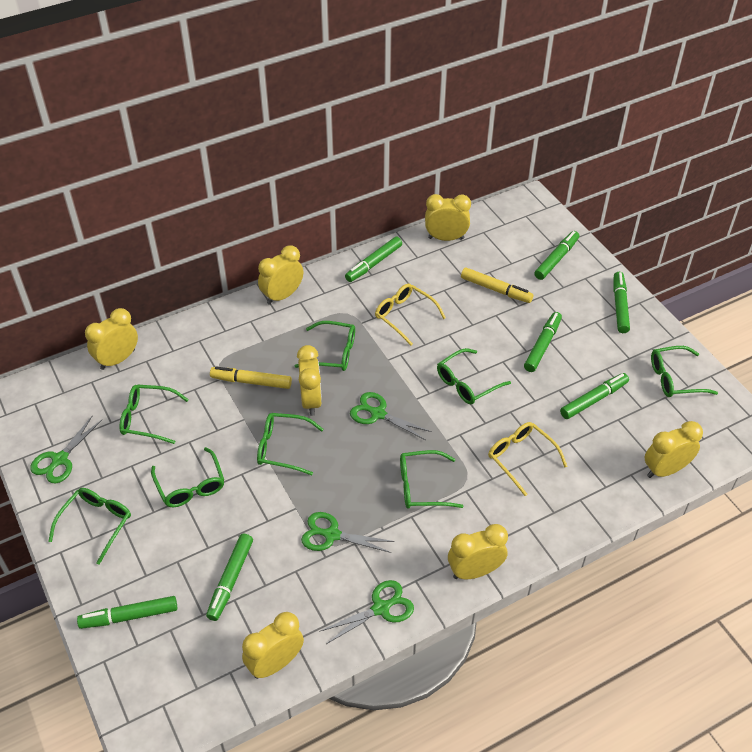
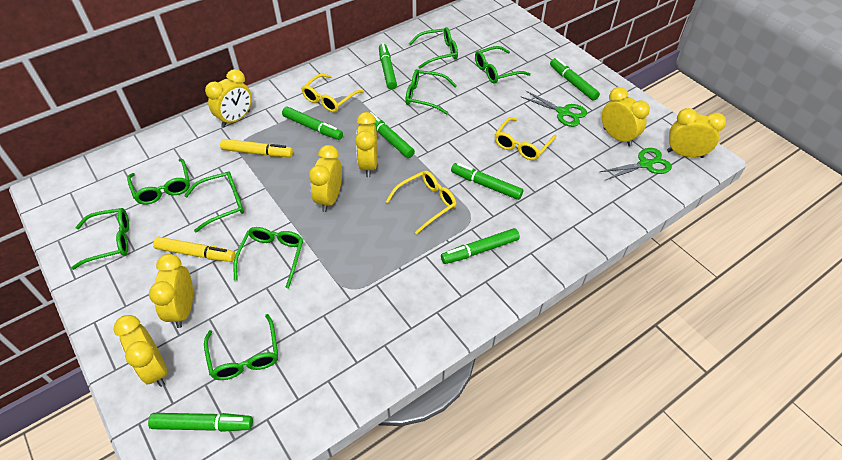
green scissors: 4 -> 2
yellow glasses: 2 -> 3

